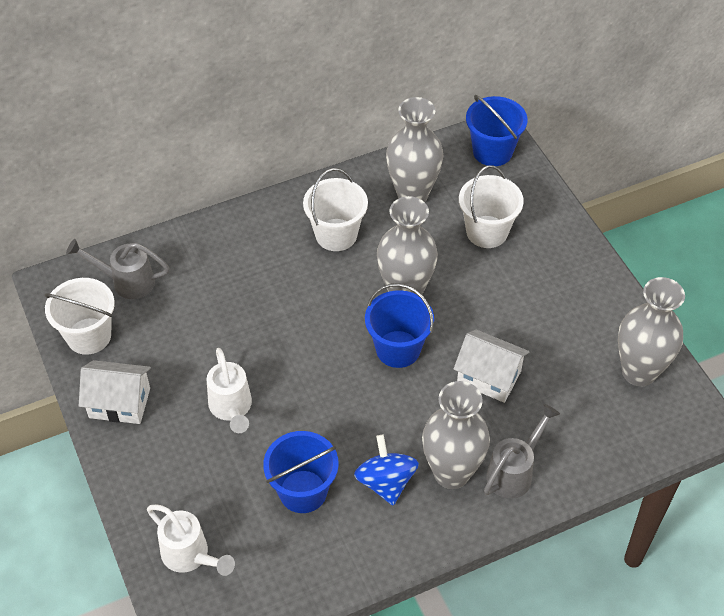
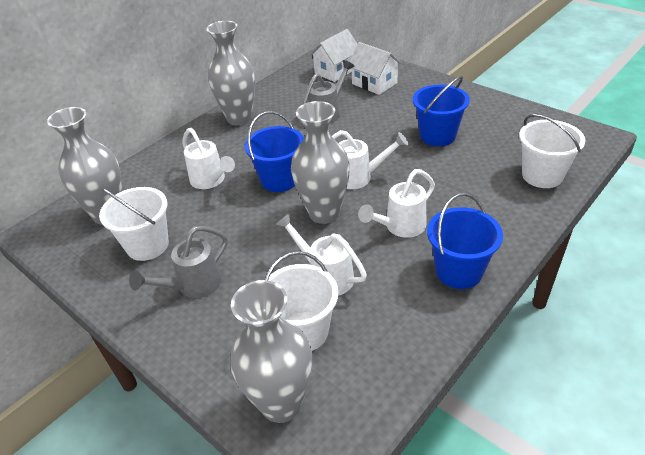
blue spinning top: 1 -> 0
white watering can: 2 -> 4

